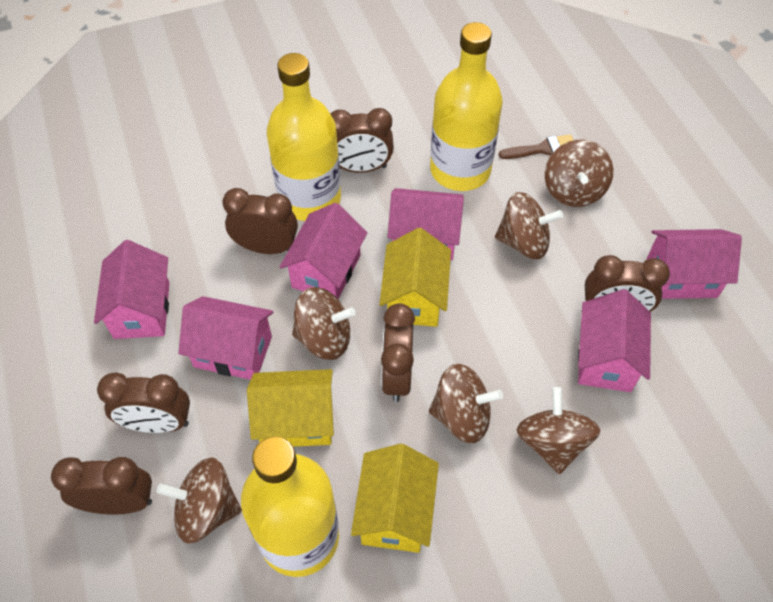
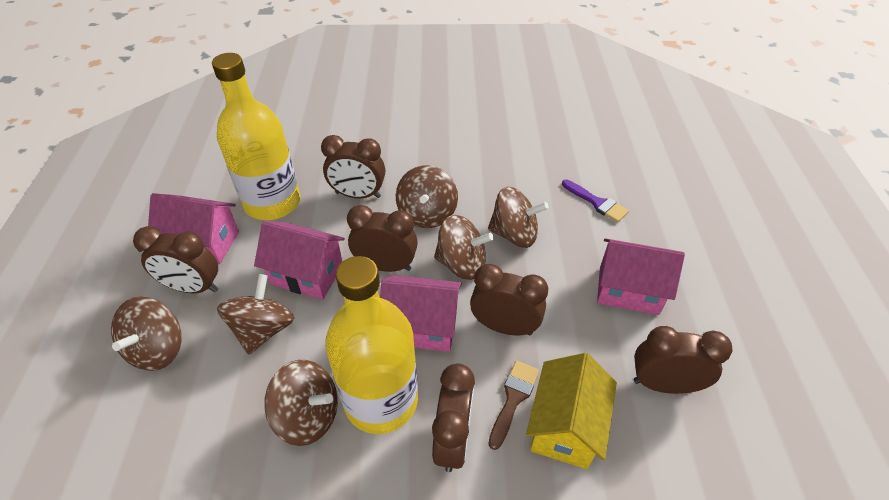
pink house: 6 -> 4
purple brush: 0 -> 1
yellow bottle: 3 -> 2
yellow house: 3 -> 1

